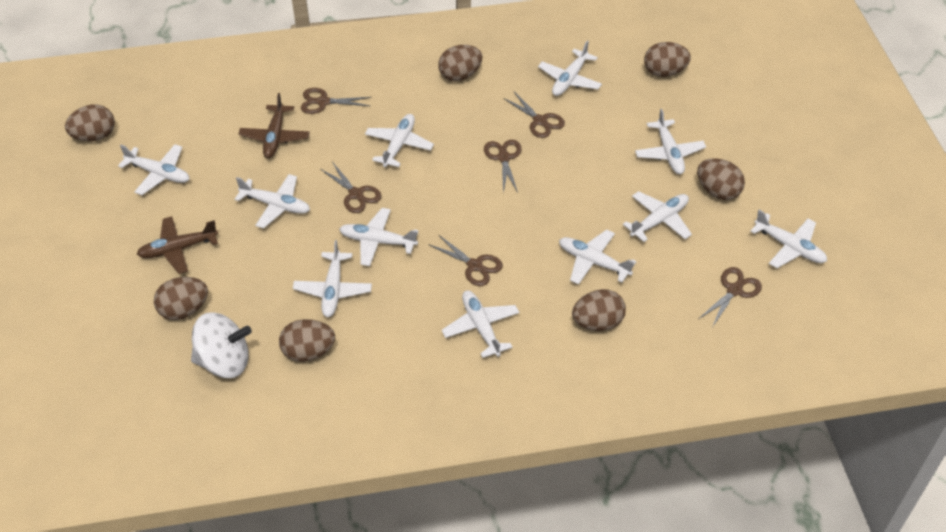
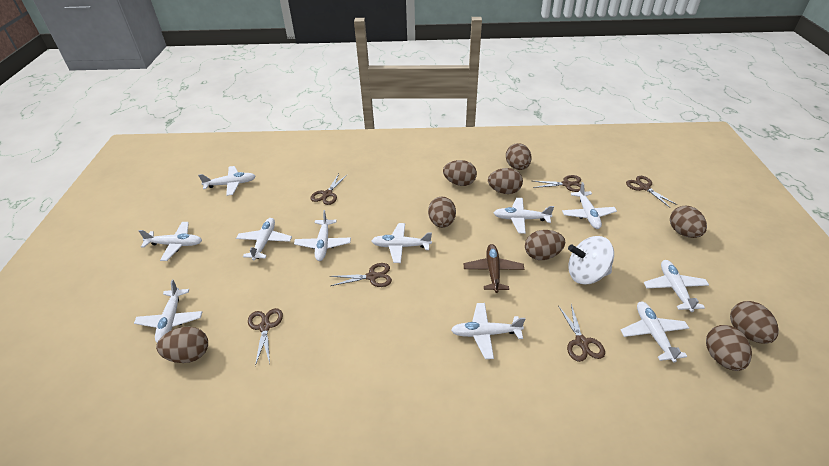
brown egg: 7 -> 9
brown plane: 2 -> 1

